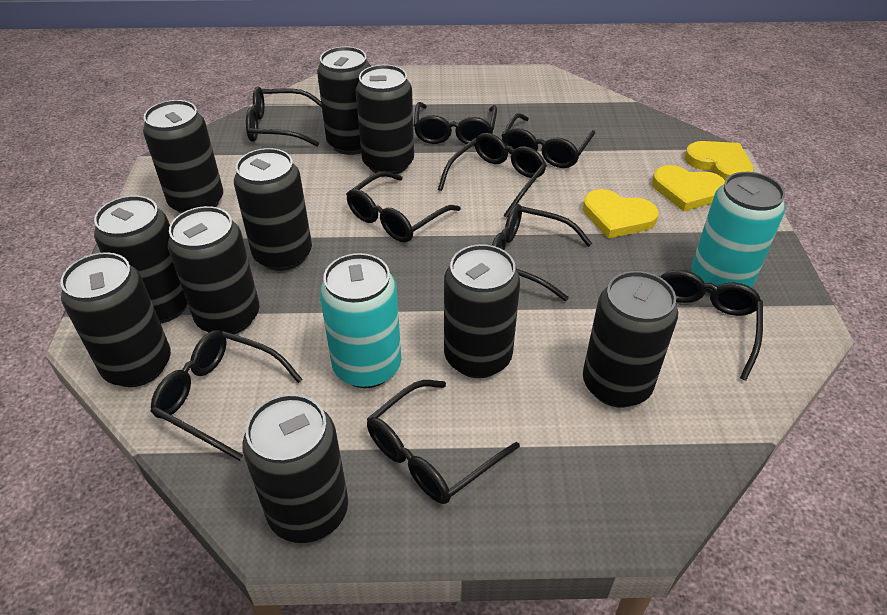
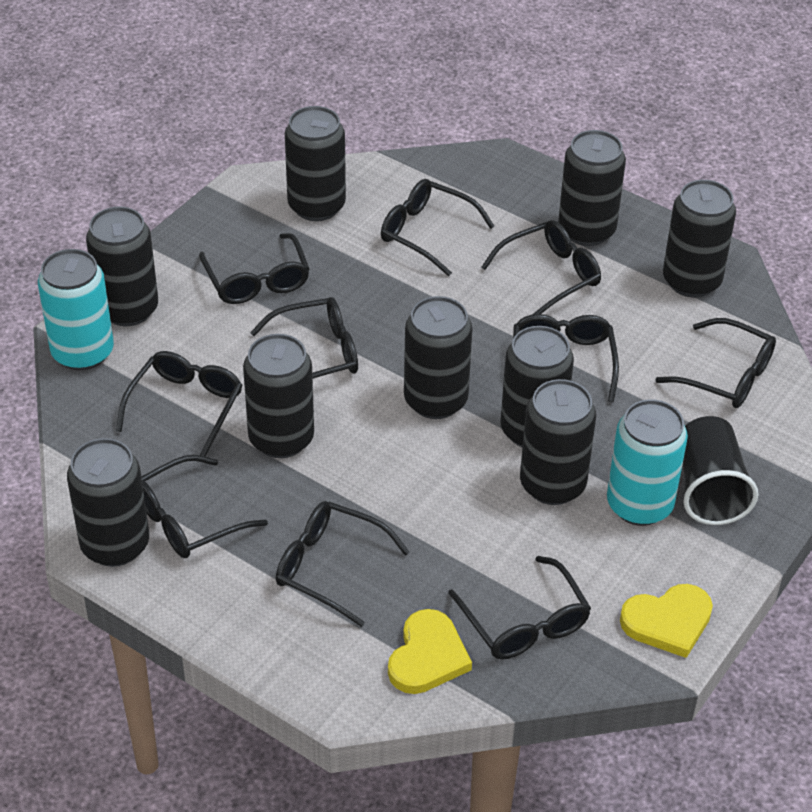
black can: 10 -> 9
black cup: 0 -> 1
black glasses: 9 -> 10
yellow heart: 3 -> 2

